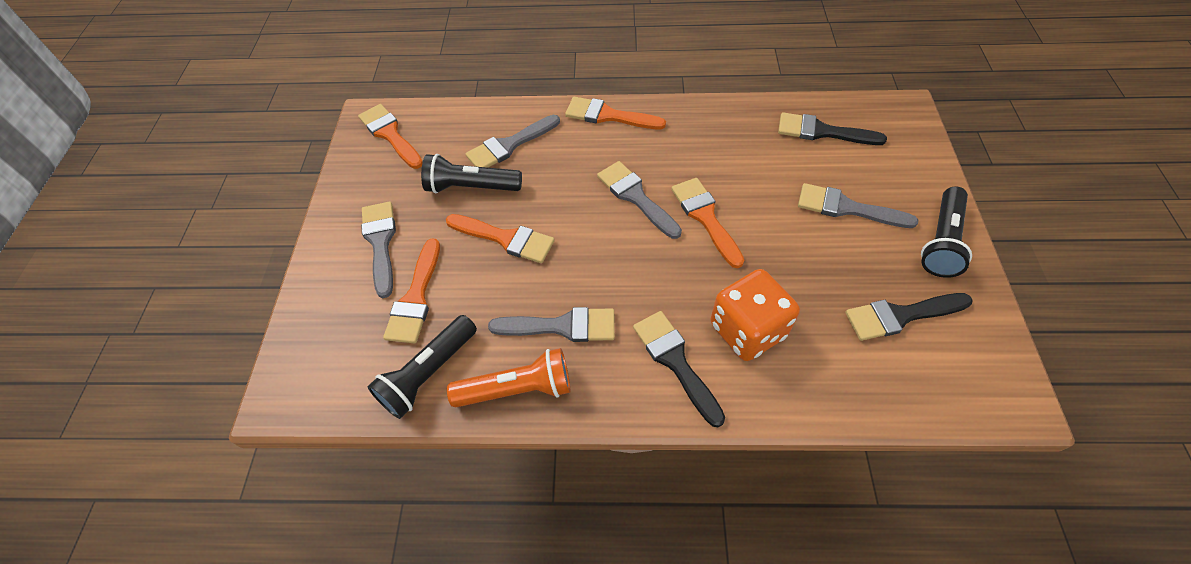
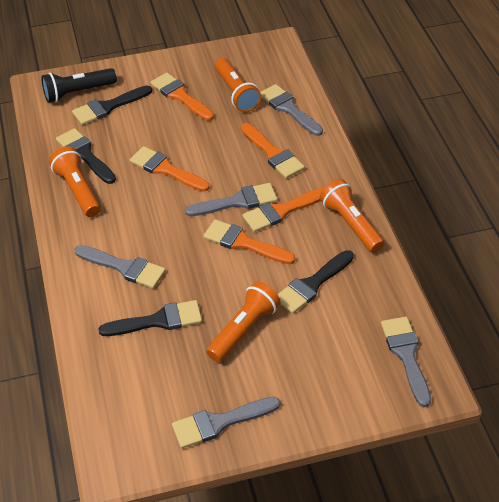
black brush: 3 -> 4
black flashlight: 3 -> 1
orange dice: 1 -> 0
orange flashlight: 1 -> 4

